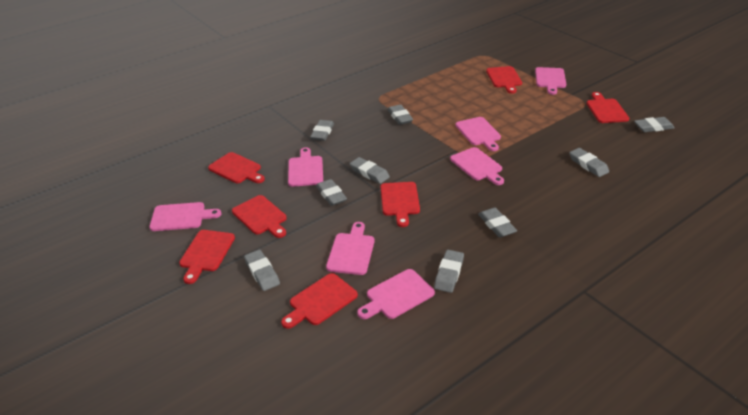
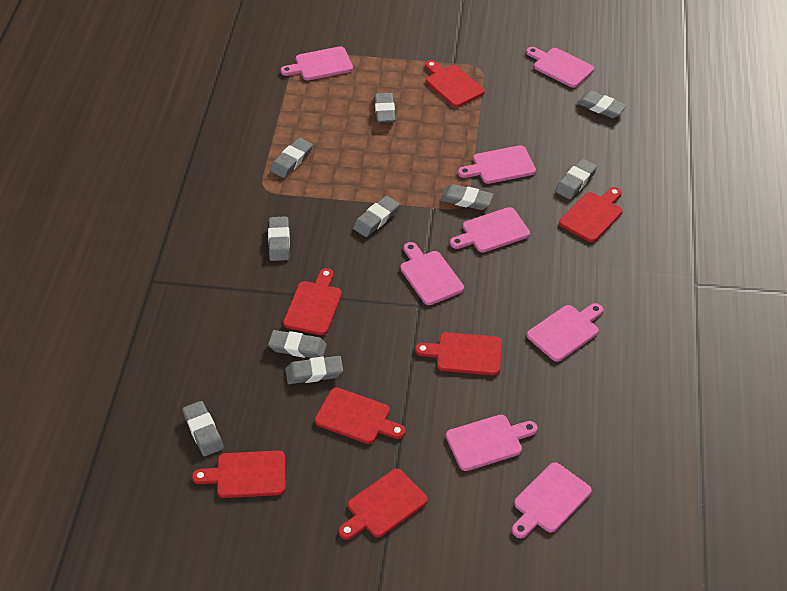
grey eraser: 9 -> 10
pink cutting board: 7 -> 8

